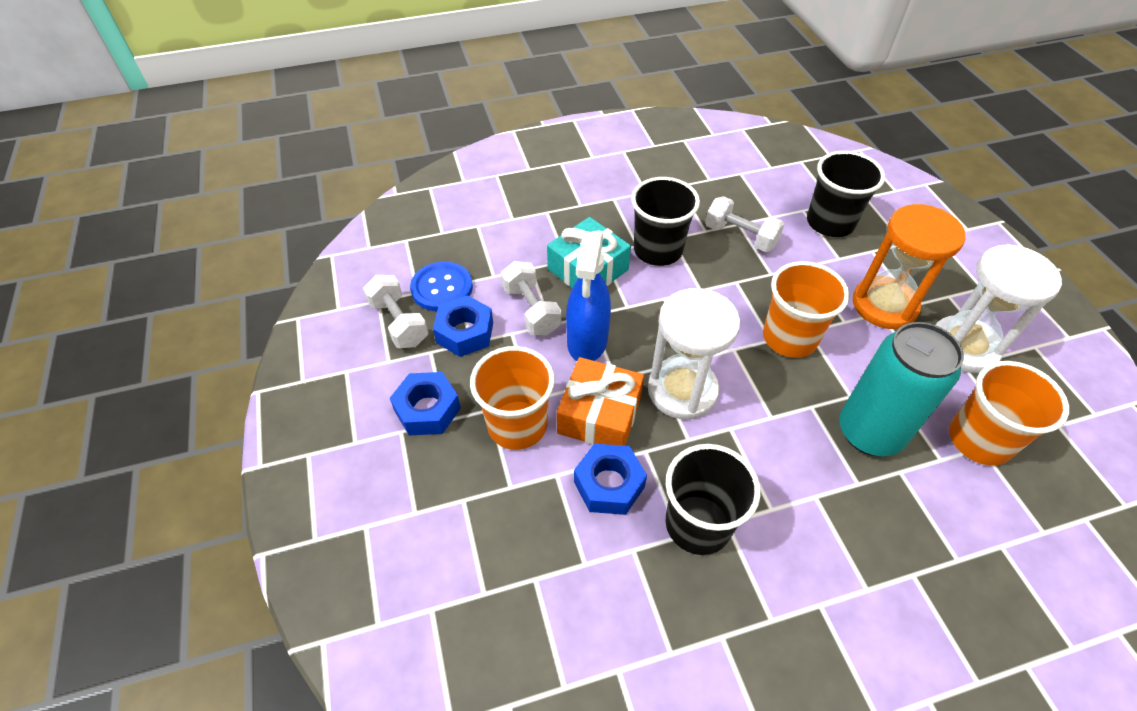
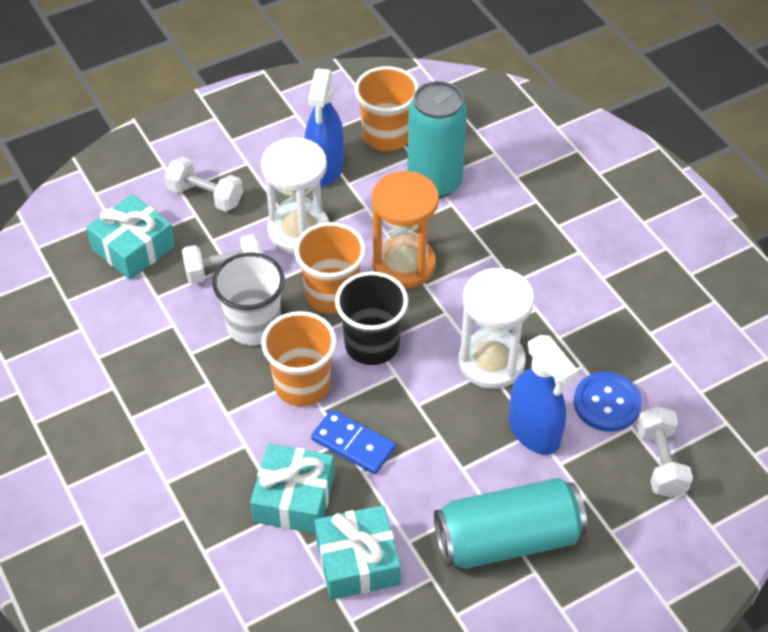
black cup: 3 -> 1
blue domino: 0 -> 1
blue nut: 3 -> 0
blue spray bottle: 1 -> 2
orange gift: 1 -> 0
turquoise can: 1 -> 2
turquoise gift: 1 -> 3
white cup: 0 -> 1

